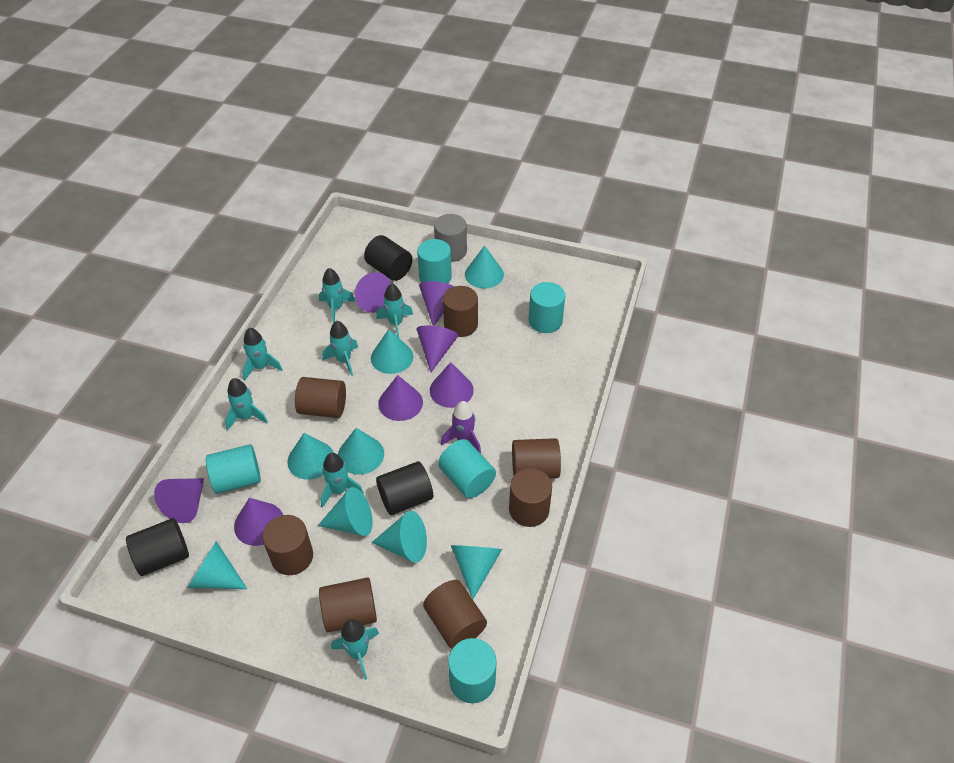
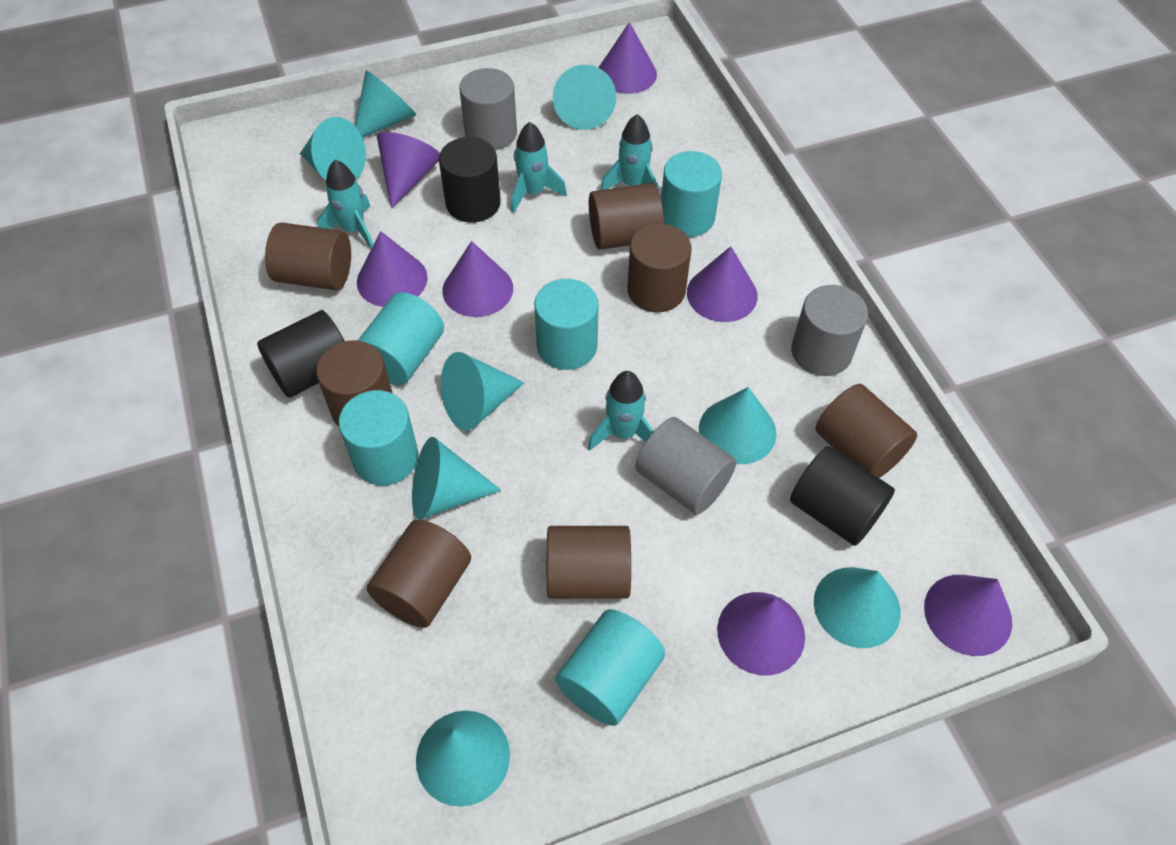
grey cylinder: 1 -> 3
purple rocket: 1 -> 0
turquoise rocket: 7 -> 4

